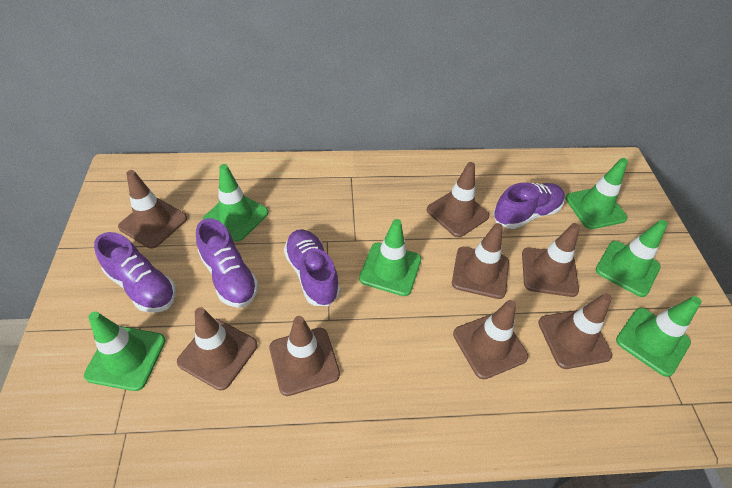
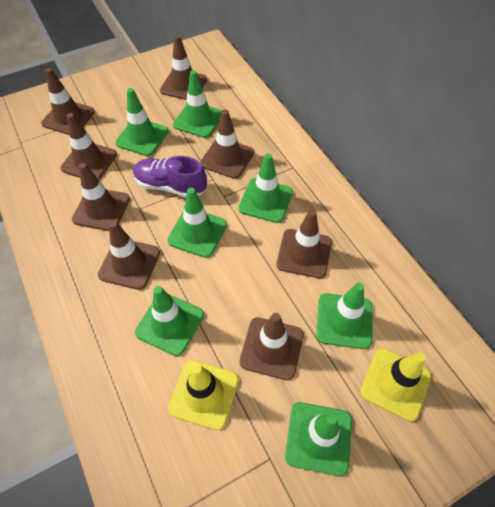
green traffic cone: 6 -> 7
purple shoe: 4 -> 1
yellow traffic cone: 0 -> 2

